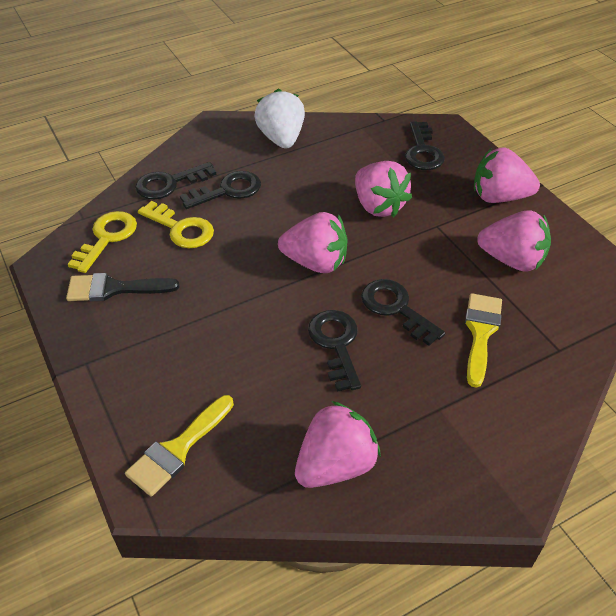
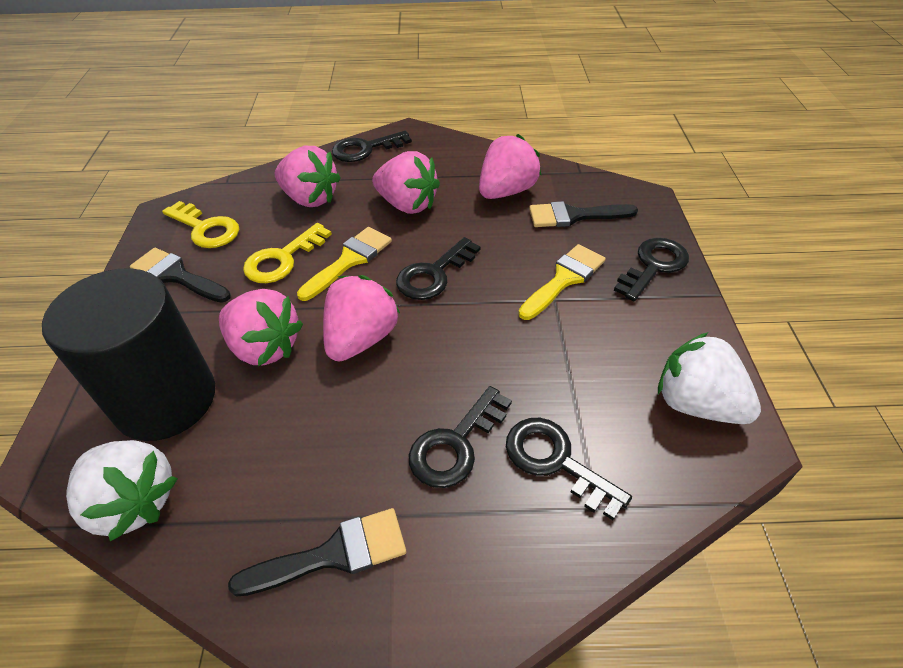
black brush: 1 -> 3
black cylinder: 0 -> 1
white strawberry: 1 -> 2

